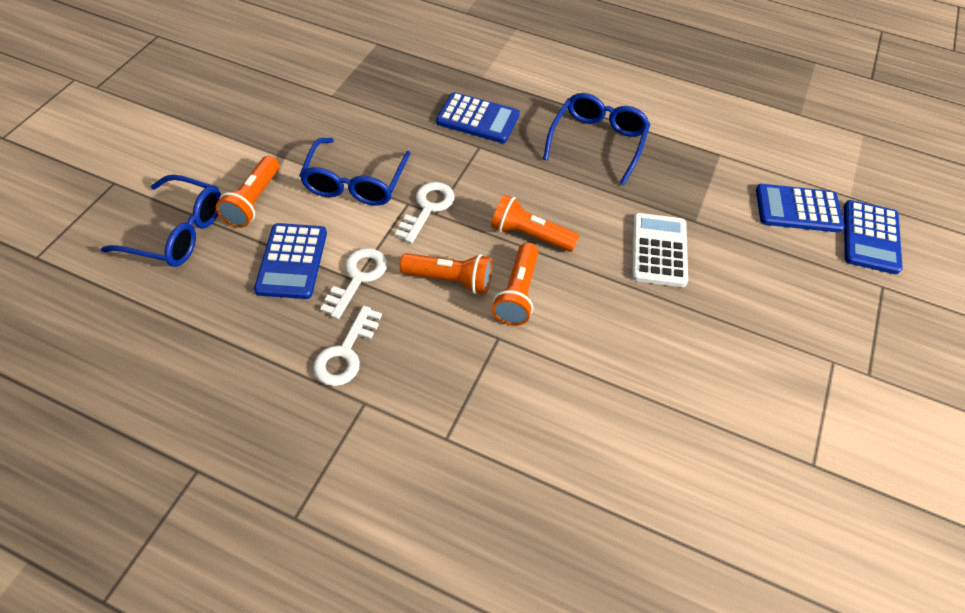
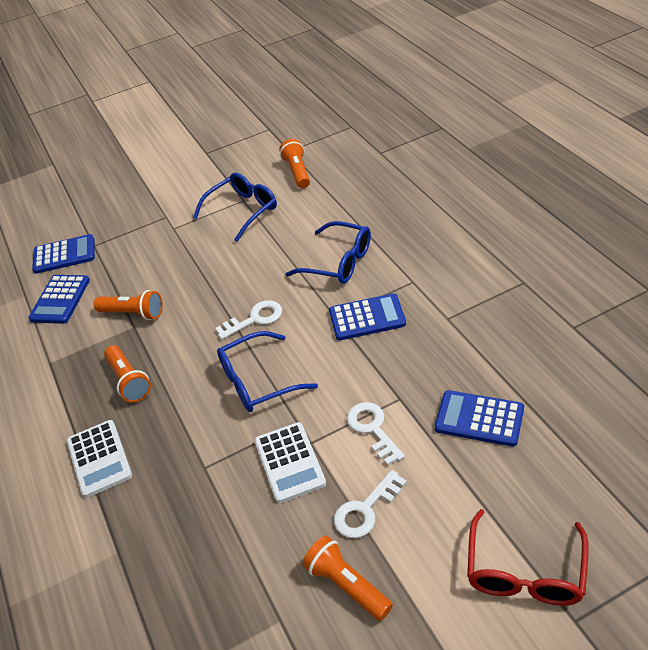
red glasses: 0 -> 1
white calculator: 1 -> 2

